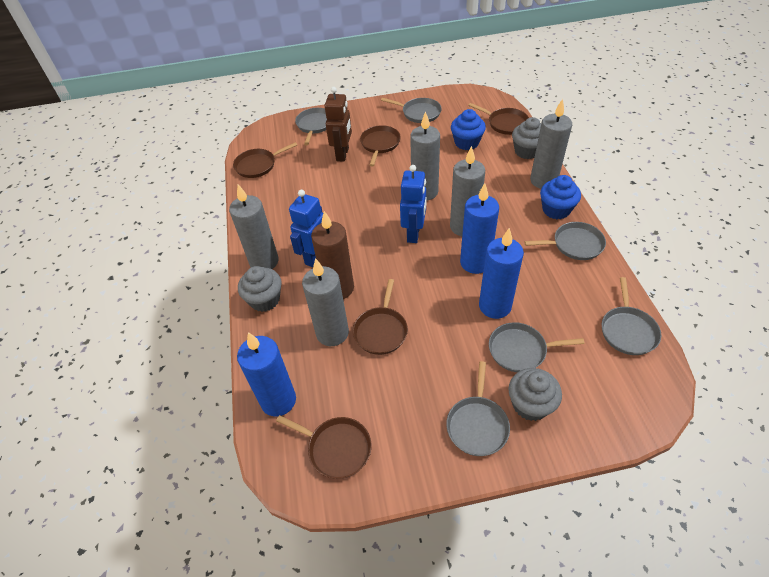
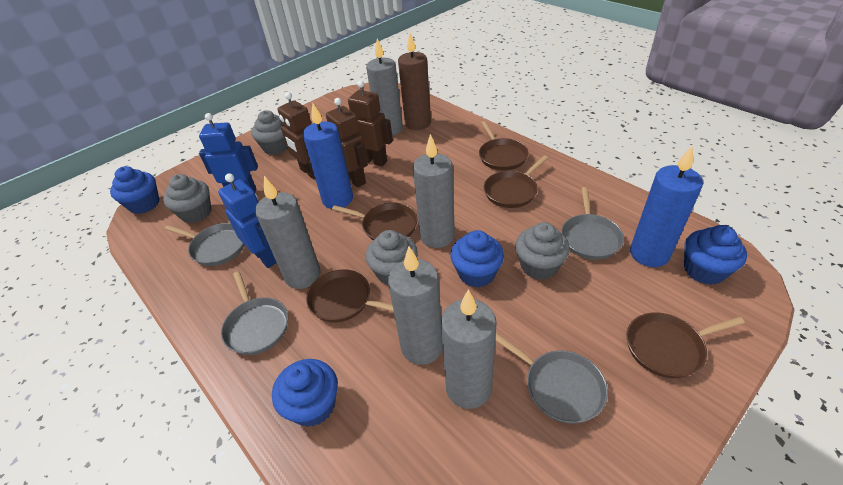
blue candle: 3 -> 2
blue cupcake: 2 -> 4
brown robot: 1 -> 3
grey cupcake: 3 -> 4
grey pan: 6 -> 4

